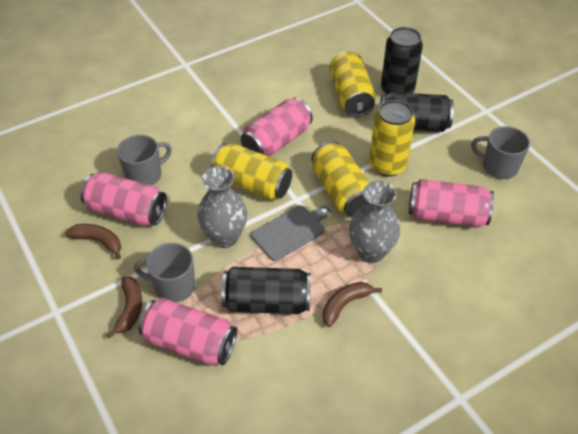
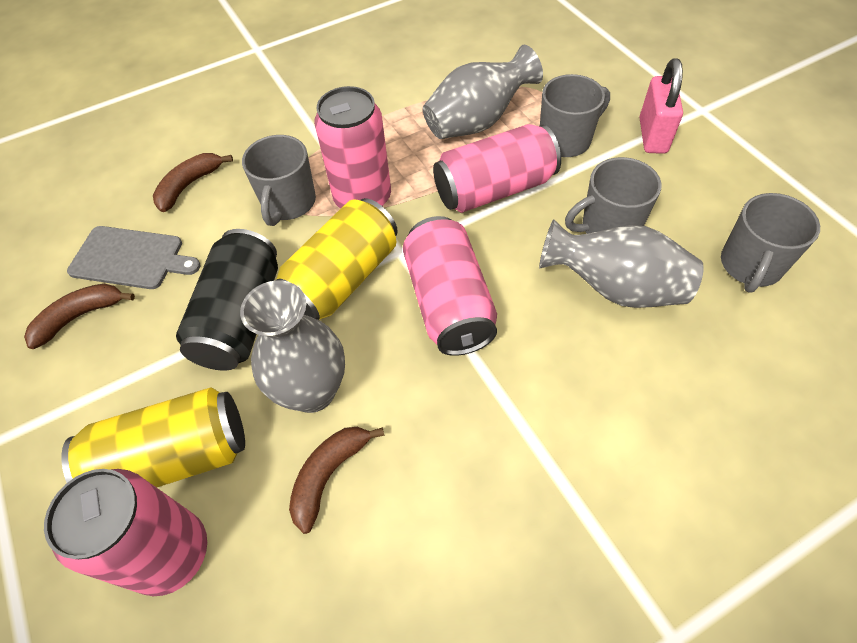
black can: 3 -> 1
grey mug: 3 -> 4
grey vase: 2 -> 3
pink padlock: 0 -> 1
yellow can: 4 -> 2

